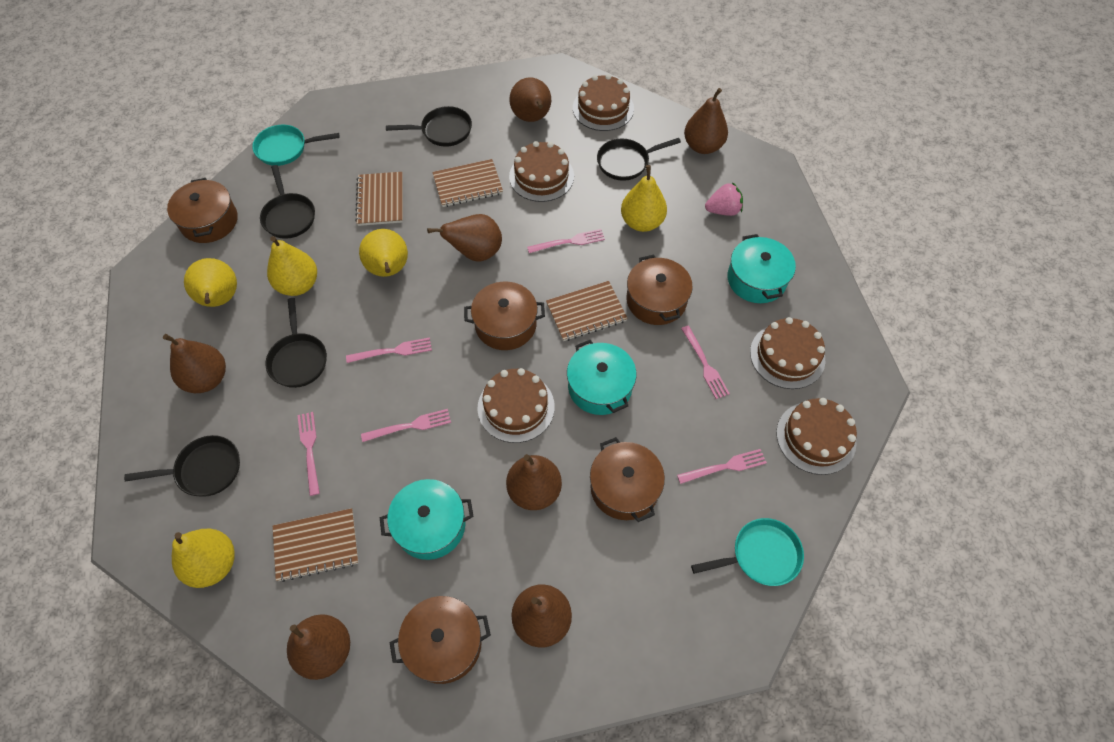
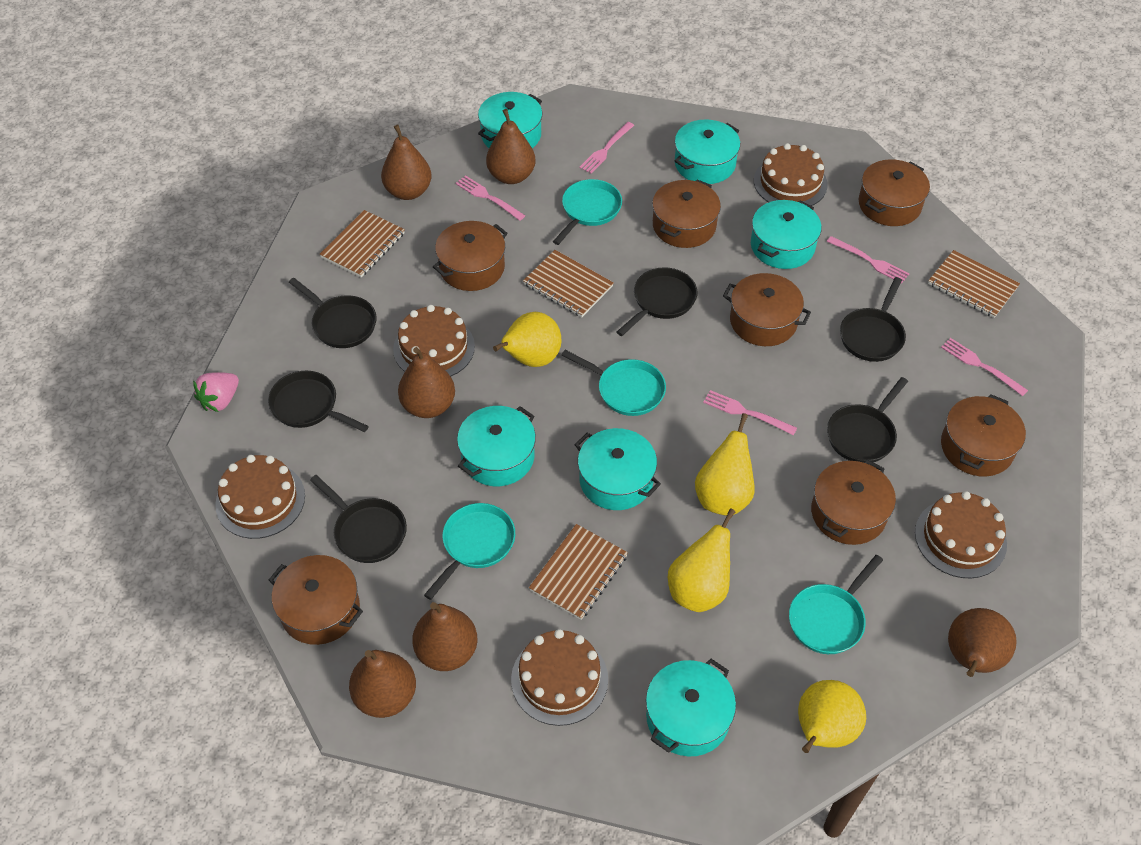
black pan: 5 -> 6
brown pear: 7 -> 6
brown pot: 5 -> 7
pink fork: 6 -> 5
turquoise pan: 2 -> 4
turquoise pot: 3 -> 6
yellow pear: 5 -> 4

